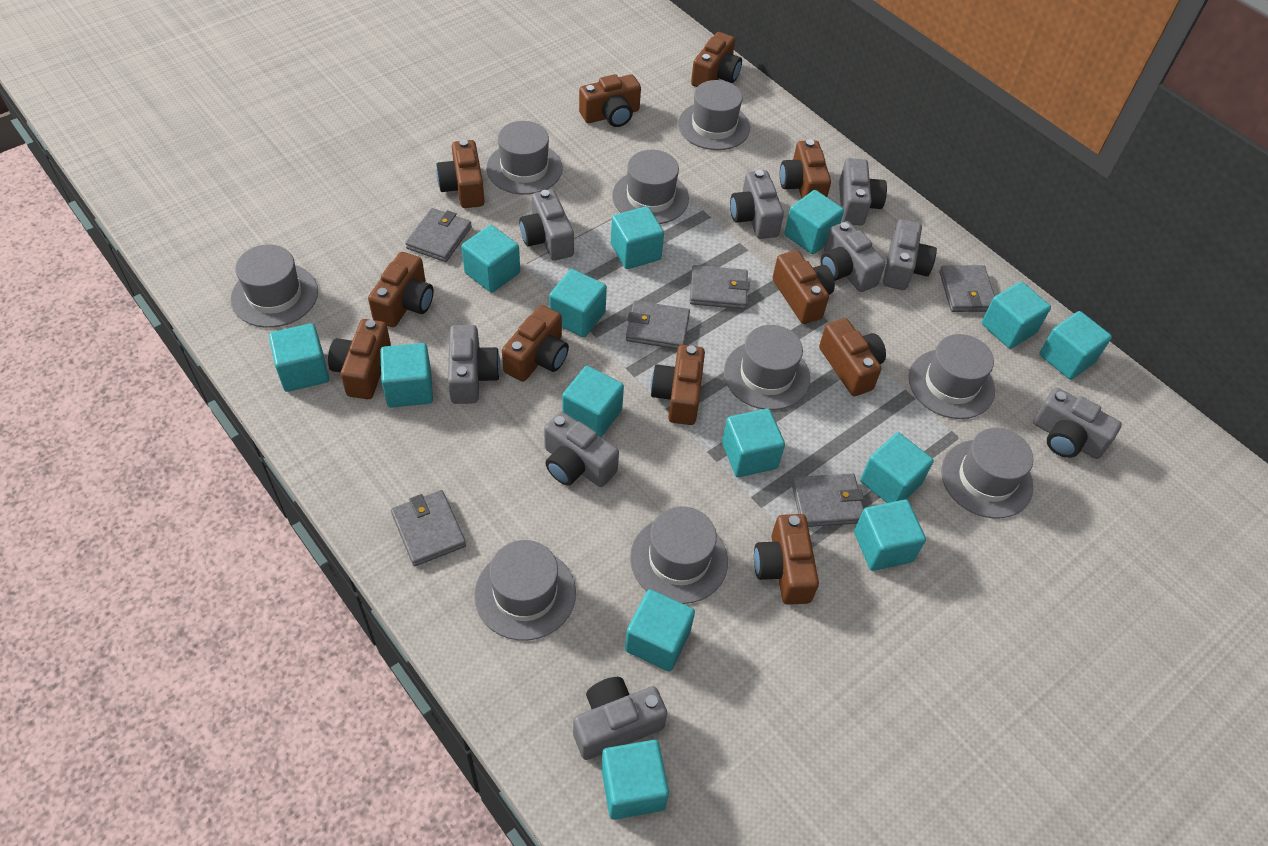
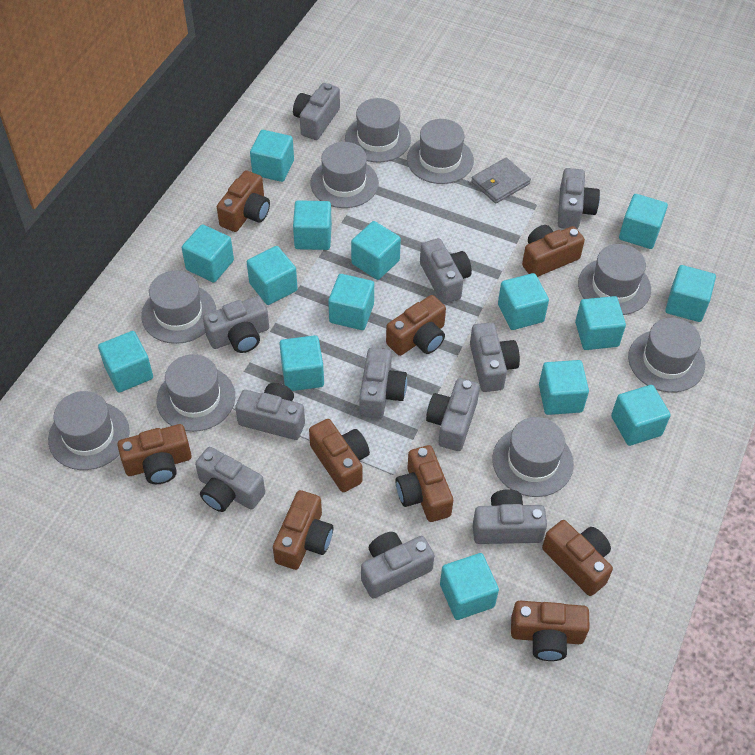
brown camera: 11 -> 9
grey camera: 9 -> 11
grey wallet: 6 -> 1
turquoise cube: 14 -> 15

